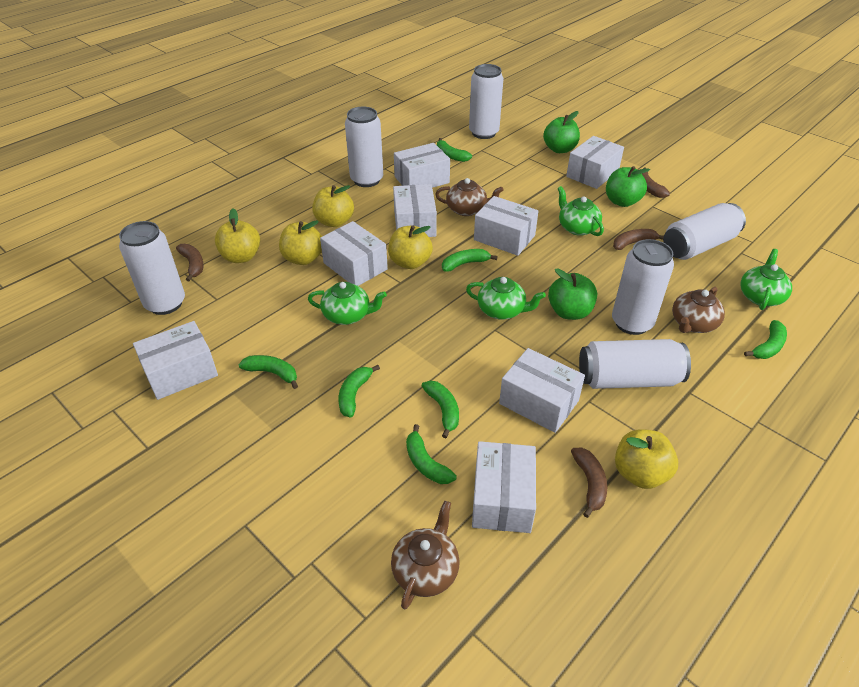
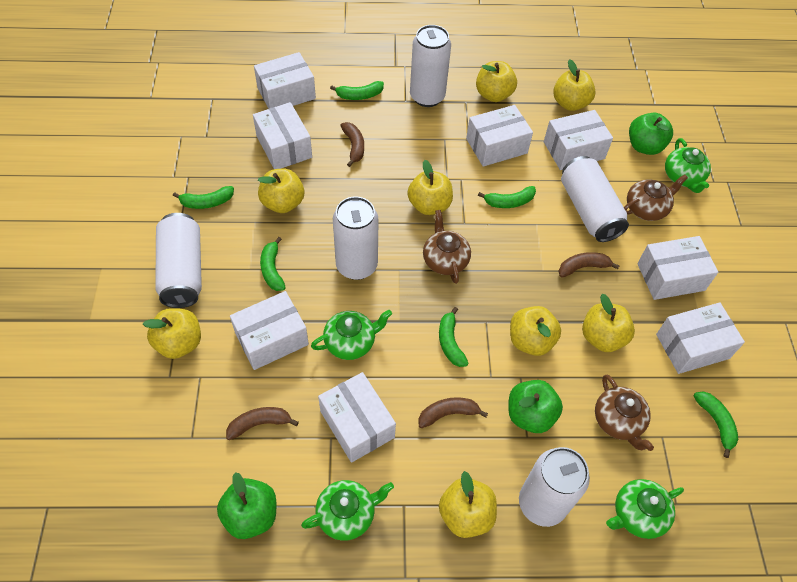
green banana: 7 -> 6
white can: 6 -> 5
yellow apple: 5 -> 8

